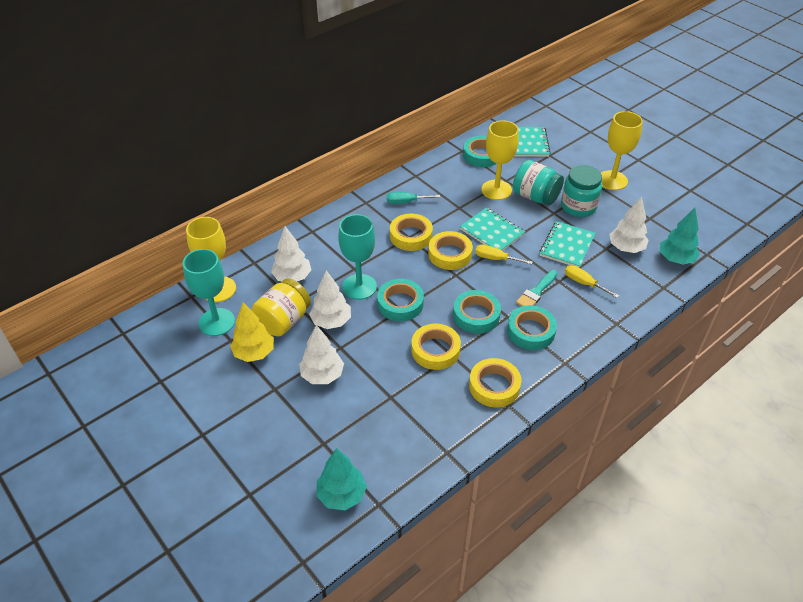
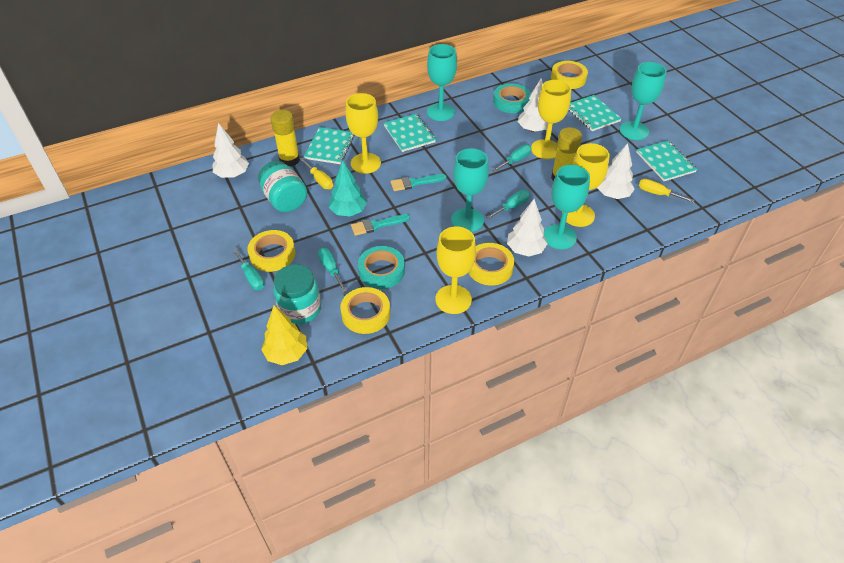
turquoise brush: 1 -> 2
turquoise goblet: 2 -> 4
turquoise notebook: 3 -> 4
turquoise screwdriver: 1 -> 4
turquoise tape: 4 -> 2
turquoise tree: 2 -> 1
yellow glue stick: 0 -> 2
yellow goblet: 3 -> 4
yellow jar: 1 -> 0

